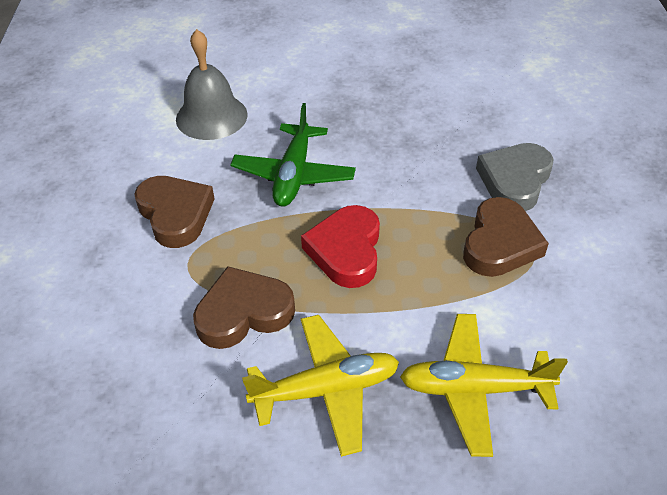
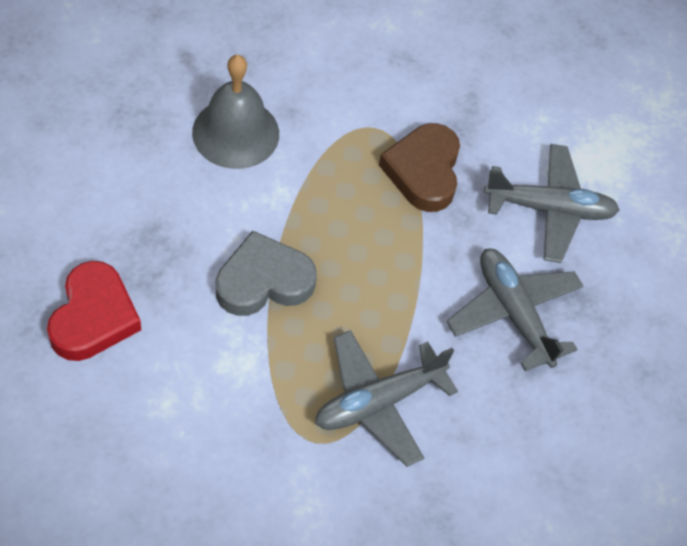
brown heart: 3 -> 1
green plane: 1 -> 0
grey plane: 0 -> 3
yellow plane: 2 -> 0

